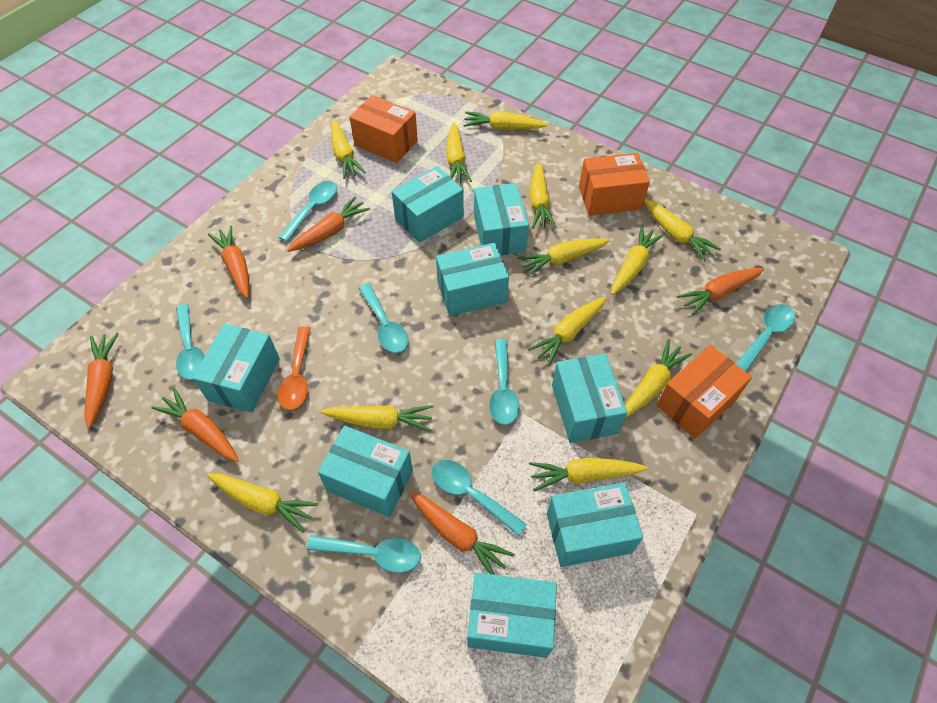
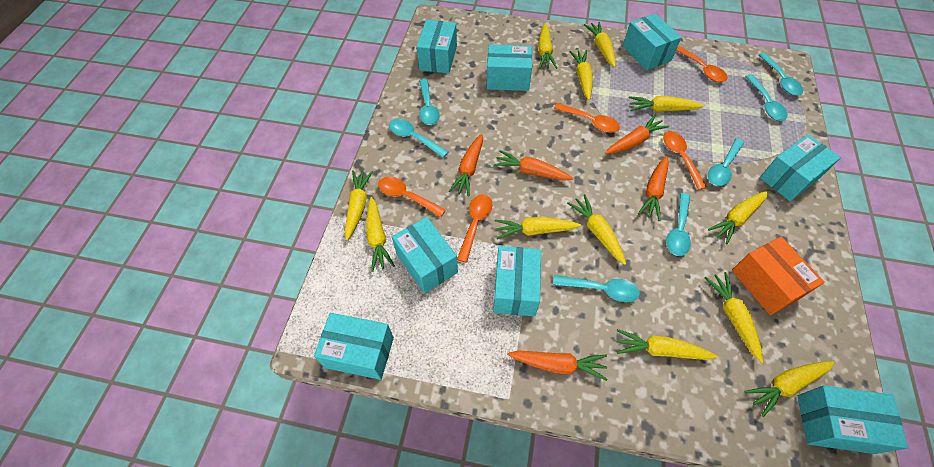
orange box: 3 -> 1
orange carrot: 6 -> 5
orange spoon: 1 -> 5

